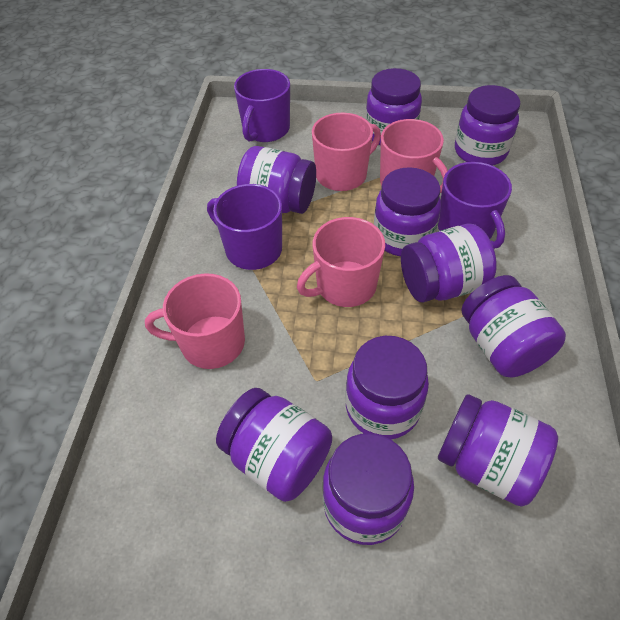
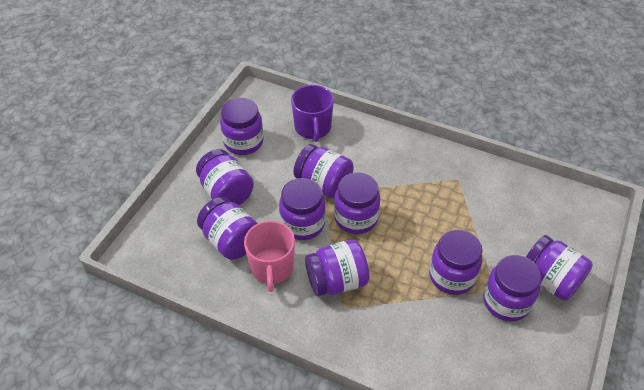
pink mug: 4 -> 1
purple mug: 3 -> 1

